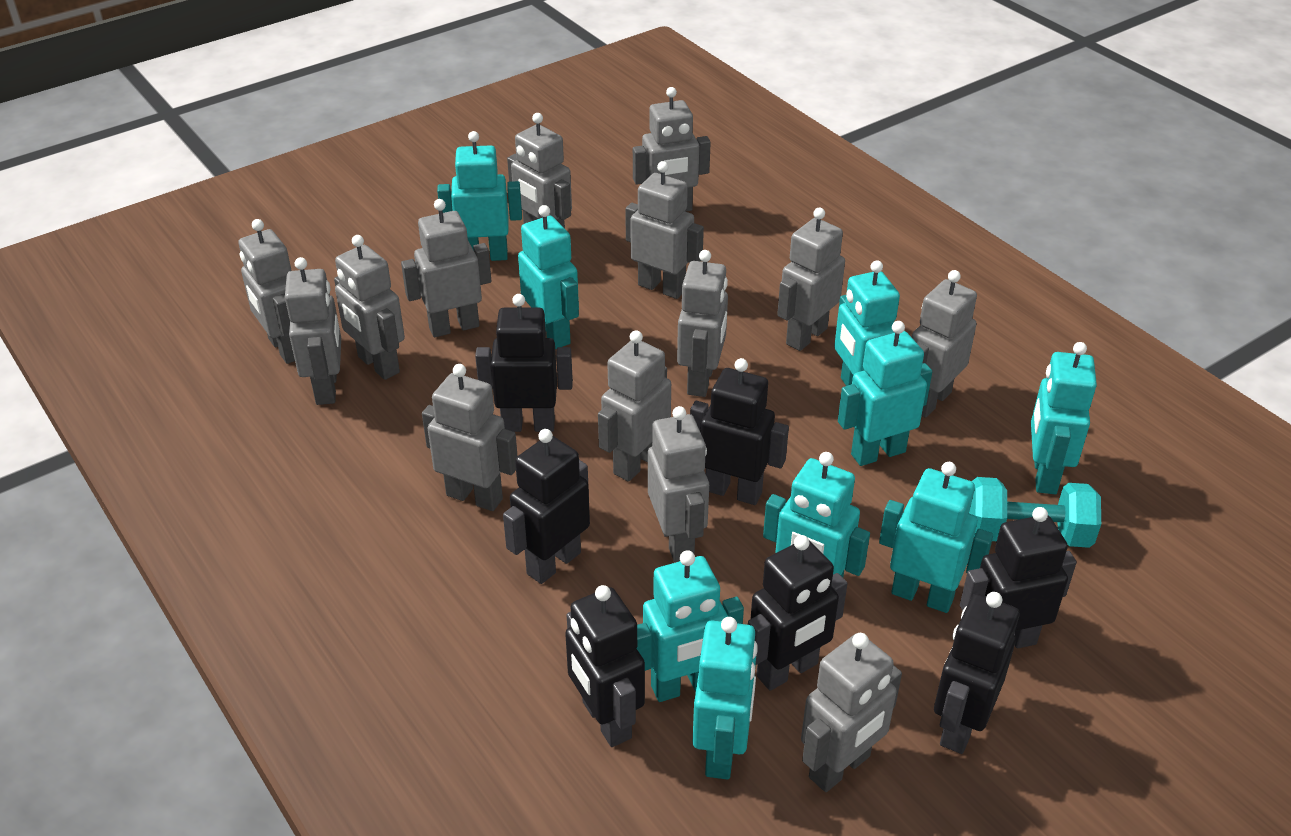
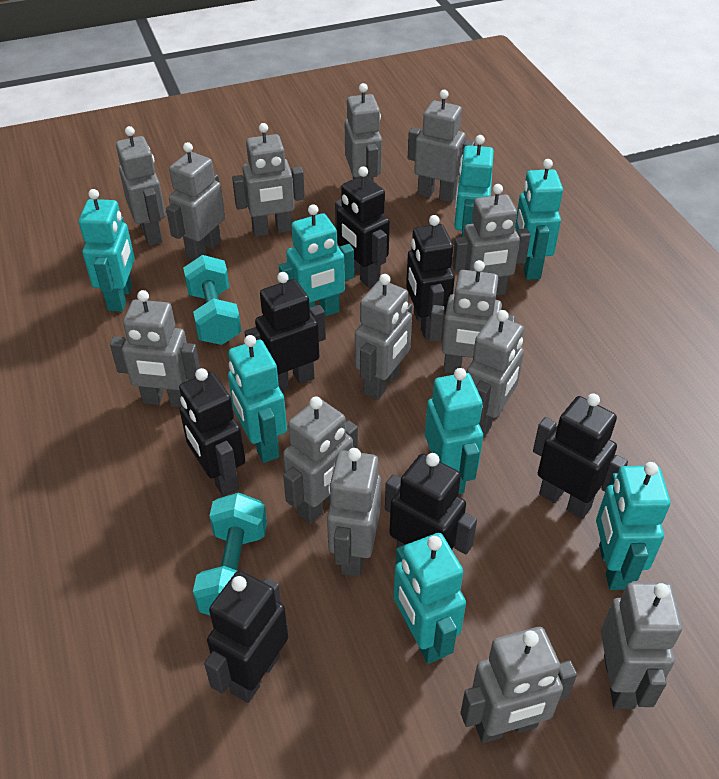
turquoise dumbbell: 1 -> 2
turquoise robot: 9 -> 8

